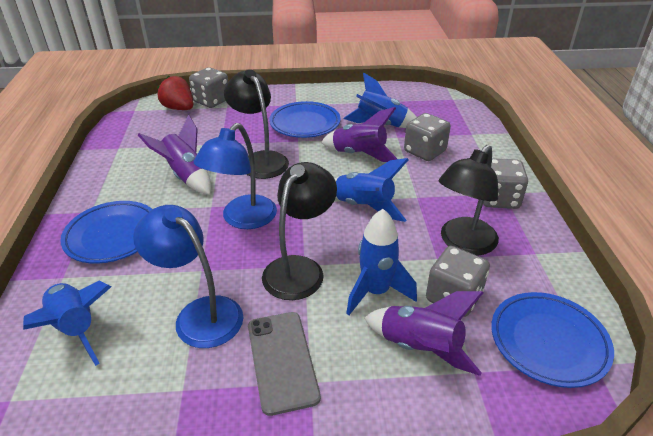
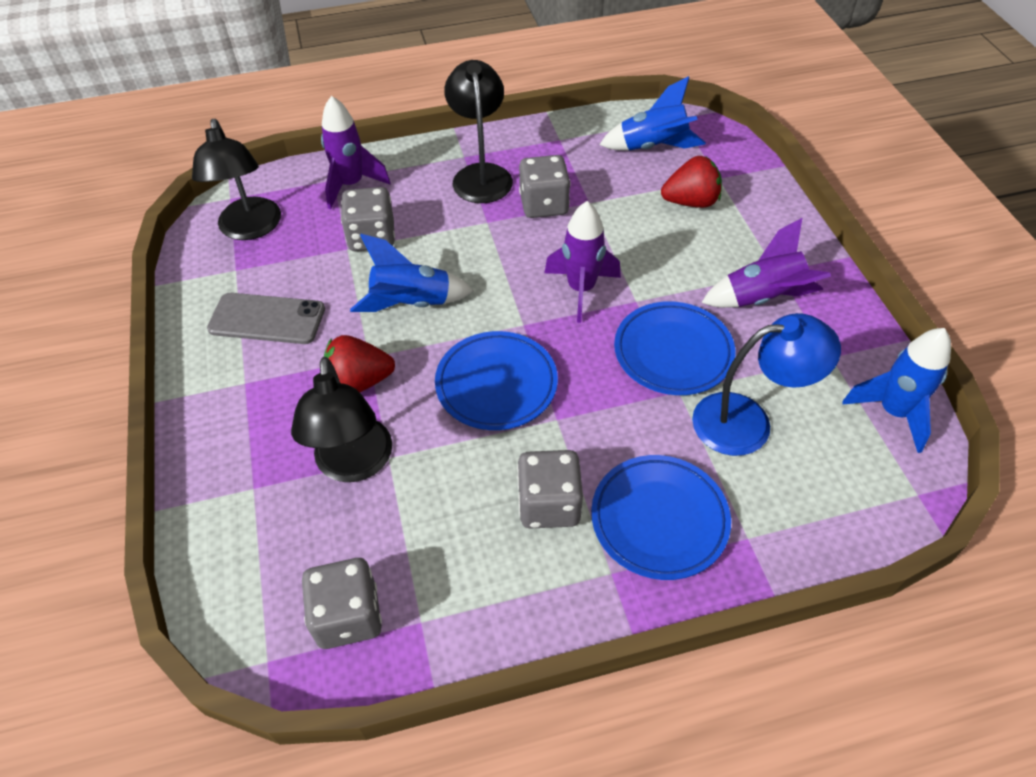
blue lamp: 2 -> 1
blue rocket: 4 -> 3
red strawberry: 1 -> 2

